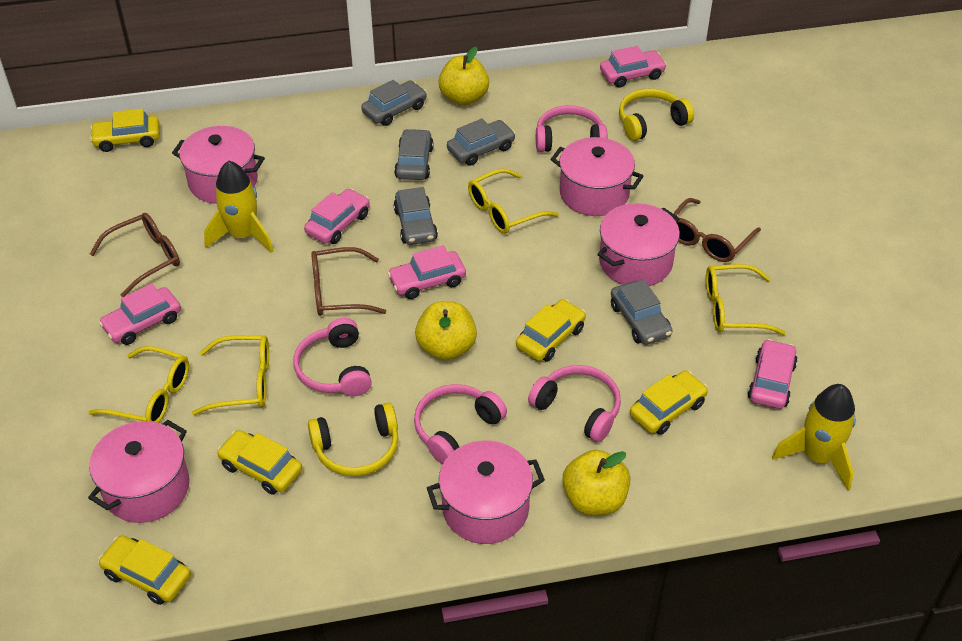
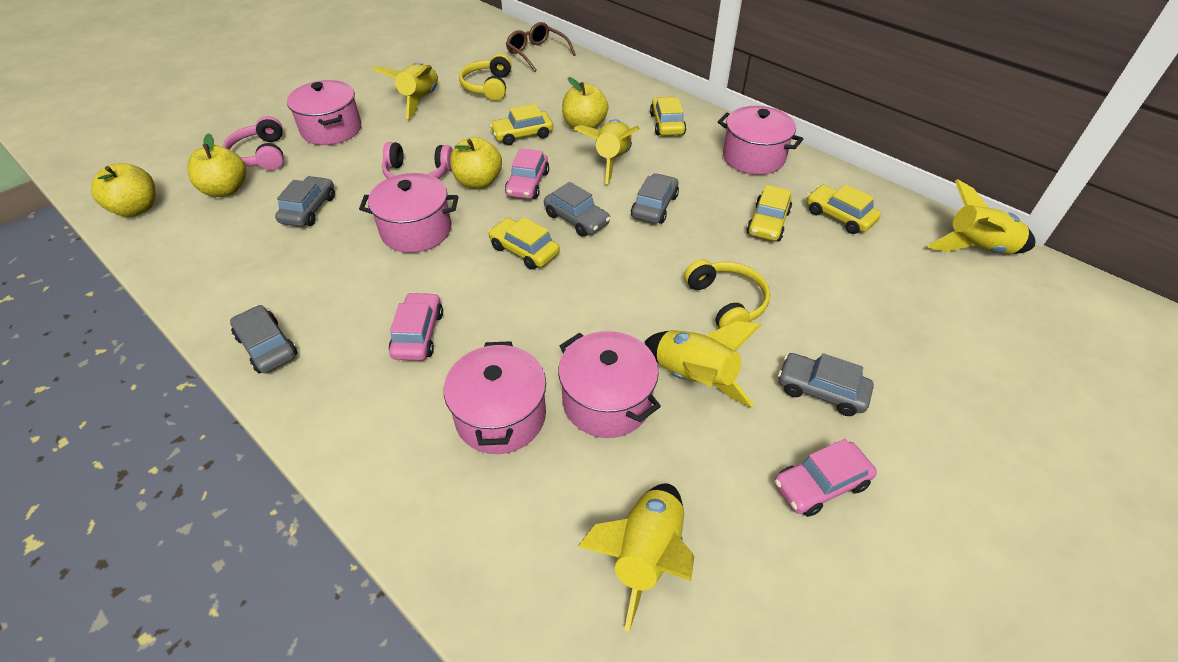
brown glasses: 3 -> 1
pink car: 5 -> 3
pink headphones: 4 -> 2
yellow apple: 3 -> 4
yellow glasses: 4 -> 0
yellow rocket: 2 -> 5

